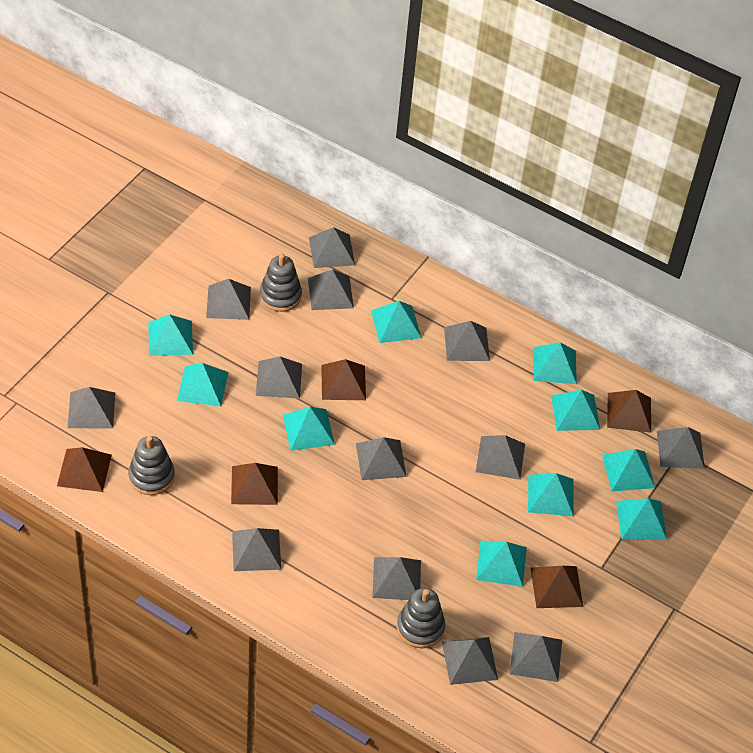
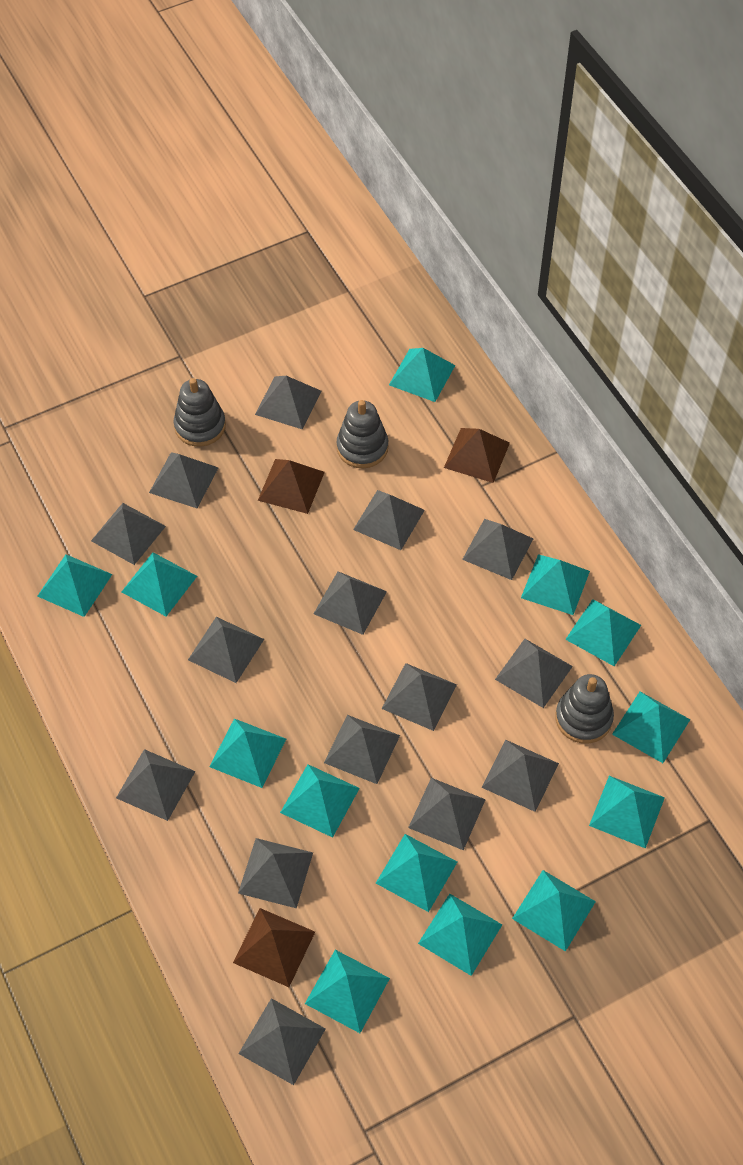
brown pyramid: 5 -> 3
grey pyramid: 13 -> 15
turquoise pyramid: 10 -> 13

